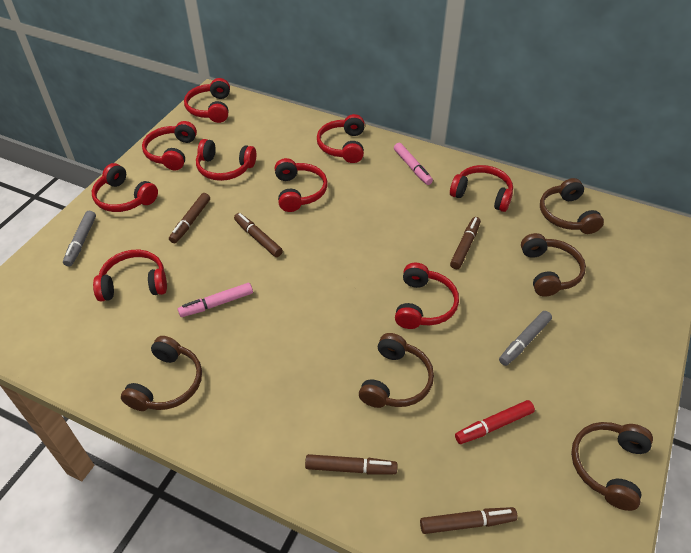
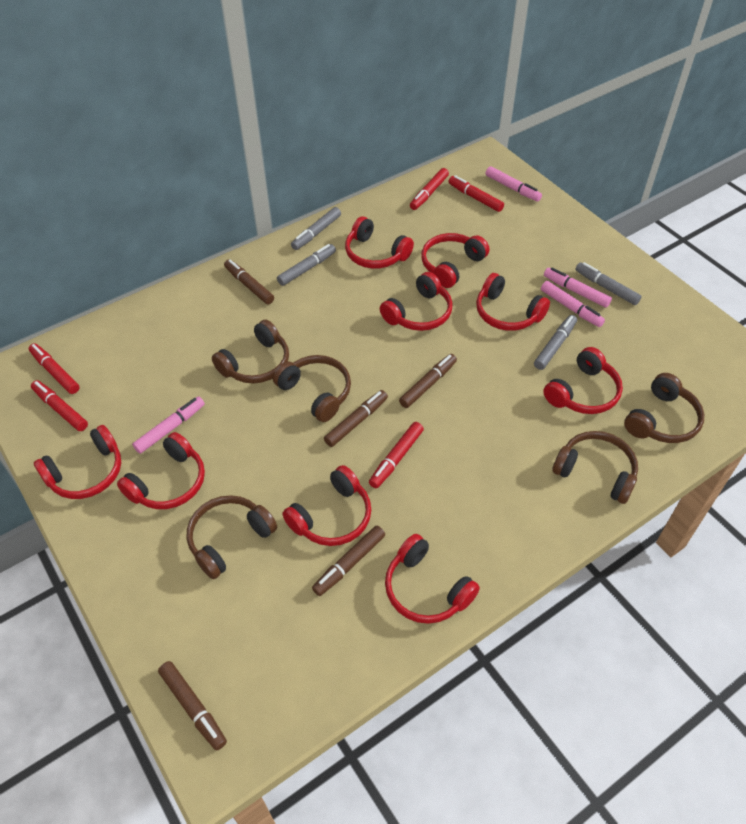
grey marker: 2 -> 4
pink marker: 2 -> 4
red marker: 1 -> 5

